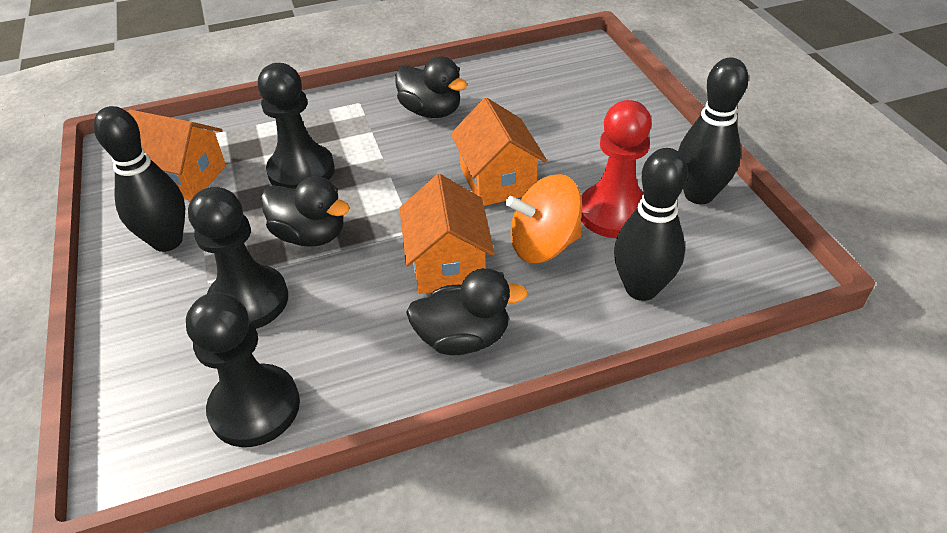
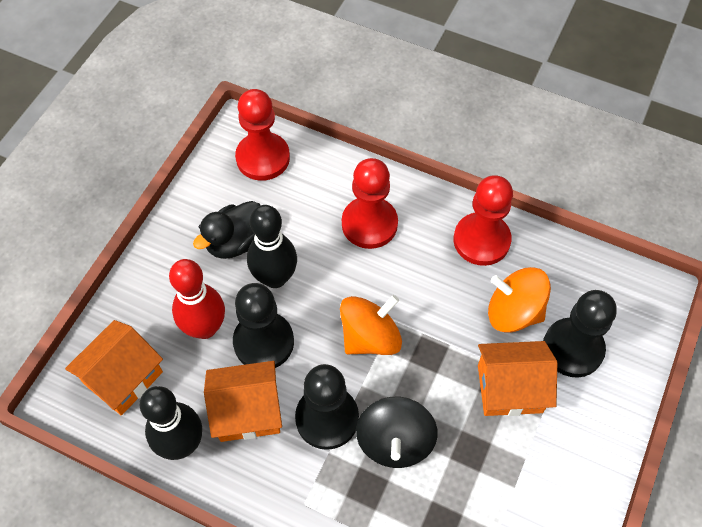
black bowling pin: 3 -> 2
black duck: 3 -> 1
black spinning top: 0 -> 1
orange spinning top: 1 -> 2
red bowling pin: 0 -> 1
red pawn: 1 -> 3

